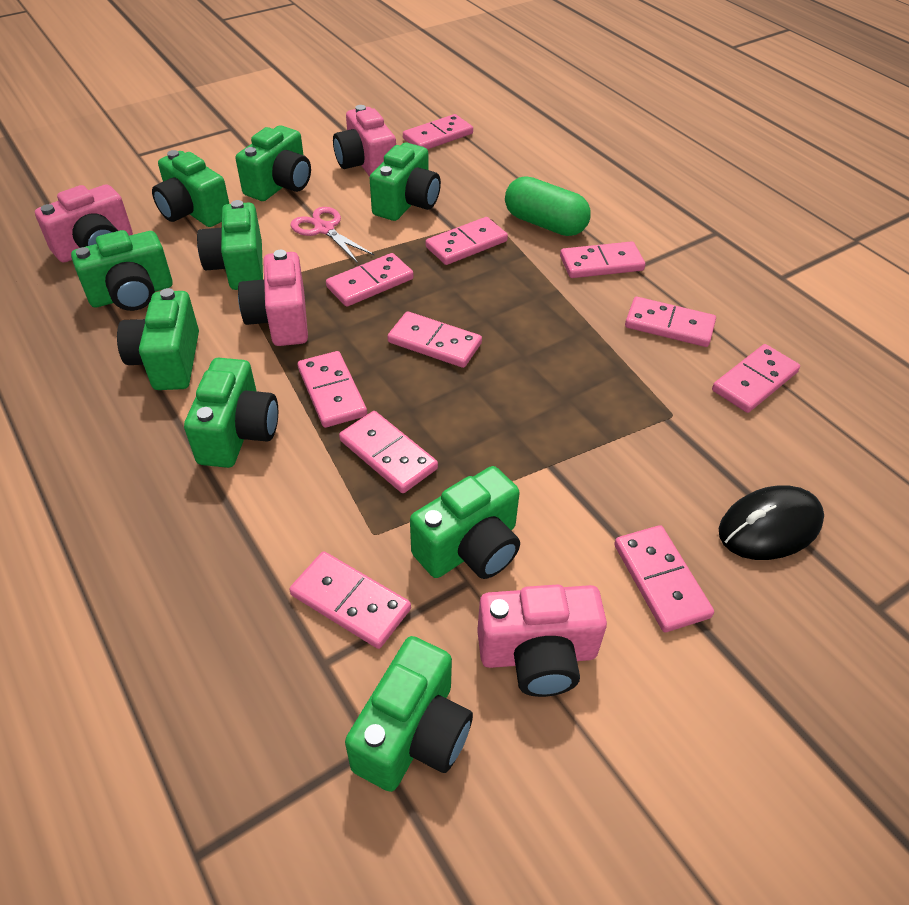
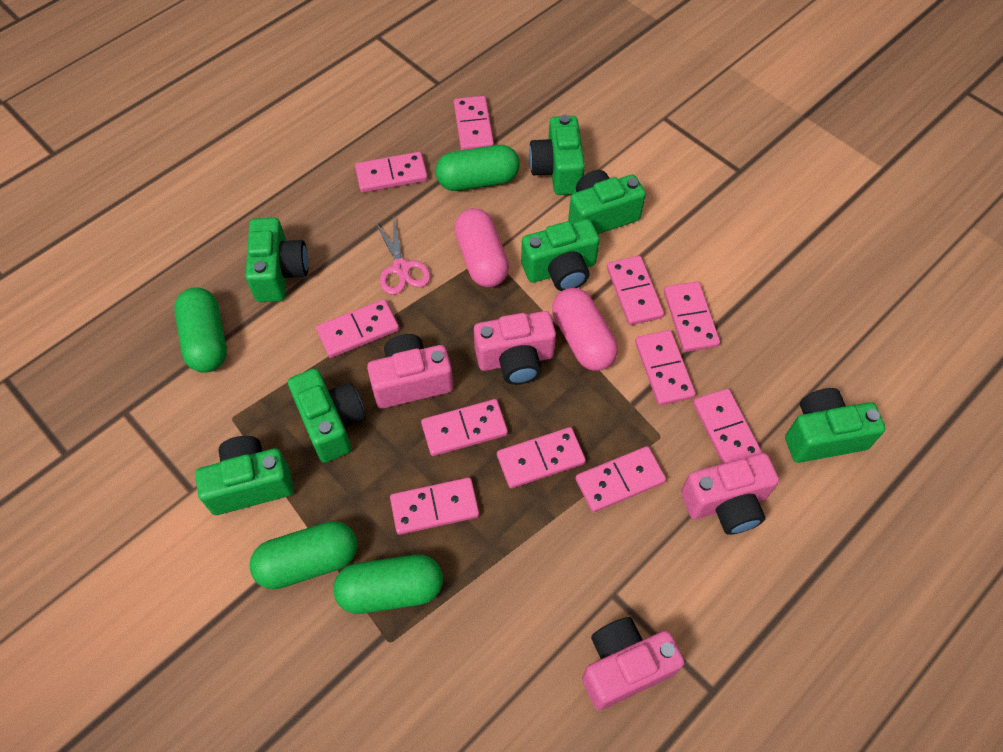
black mouse: 1 -> 0
green camera: 9 -> 7
green capsule: 1 -> 4
pink capsule: 0 -> 2

